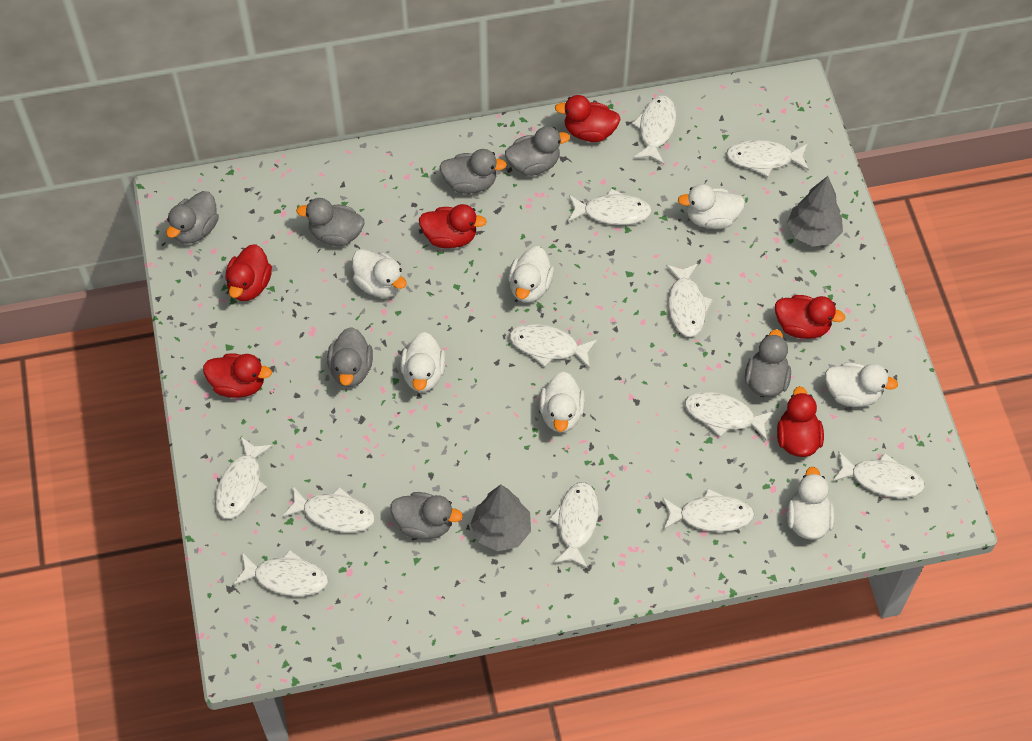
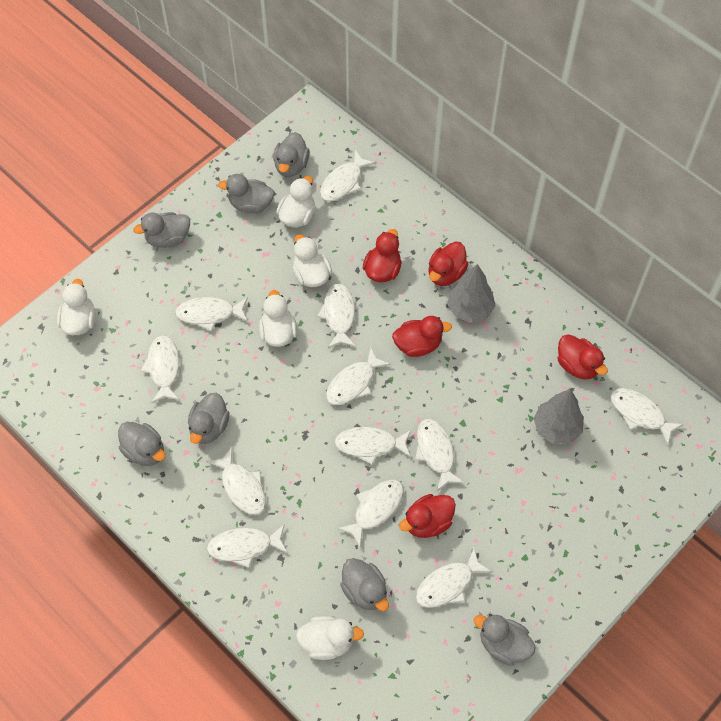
red duck: 6 -> 5
white duck: 7 -> 5

